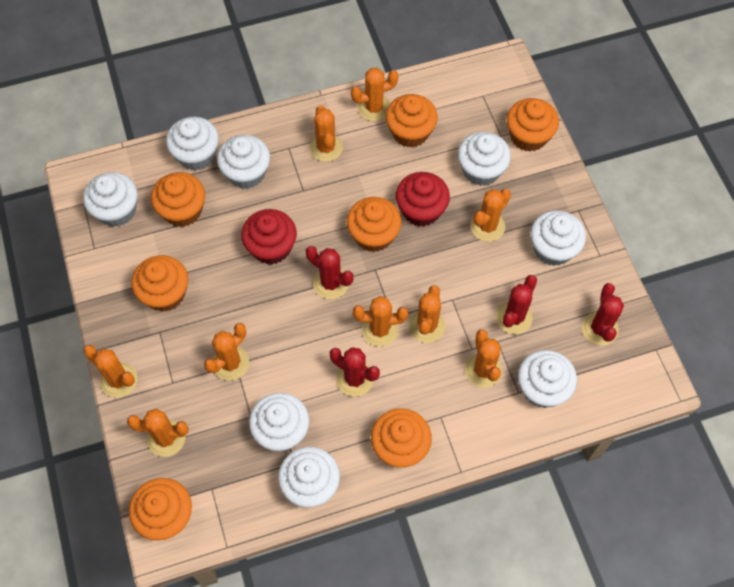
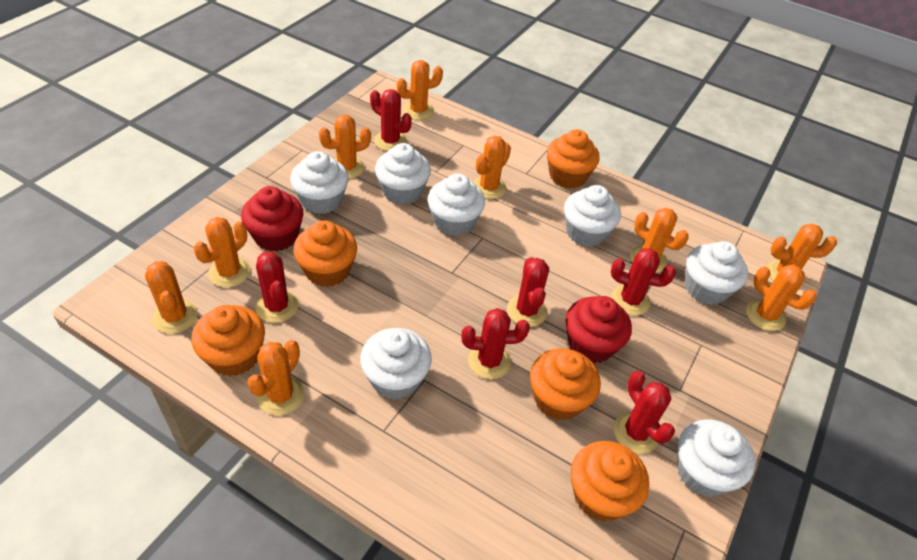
orange cupcake: 7 -> 5
red cactus: 4 -> 6
white cupcake: 8 -> 7

